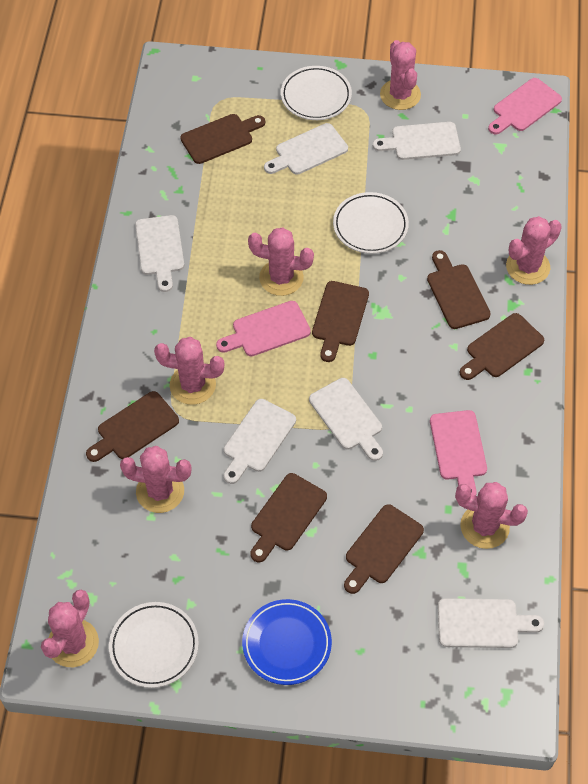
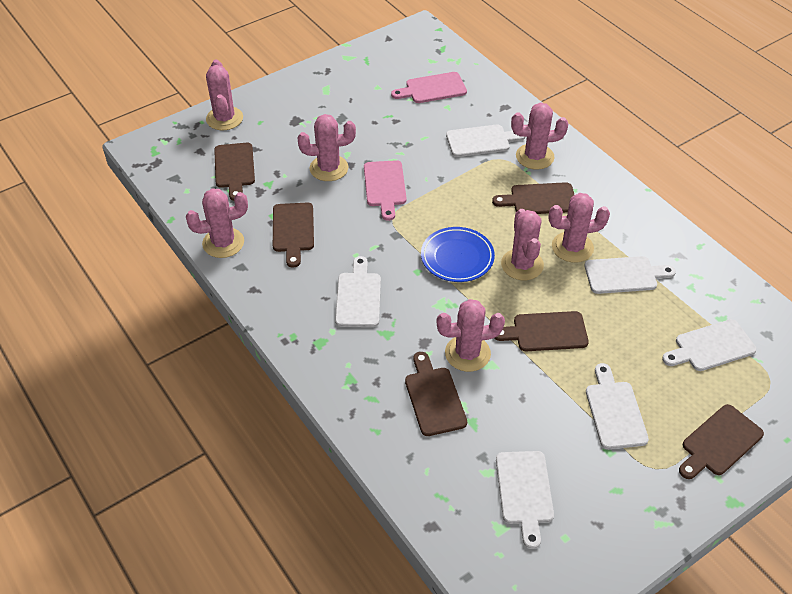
brown cutting board: 7 -> 6
pink cutting board: 3 -> 2
white plate: 3 -> 0

